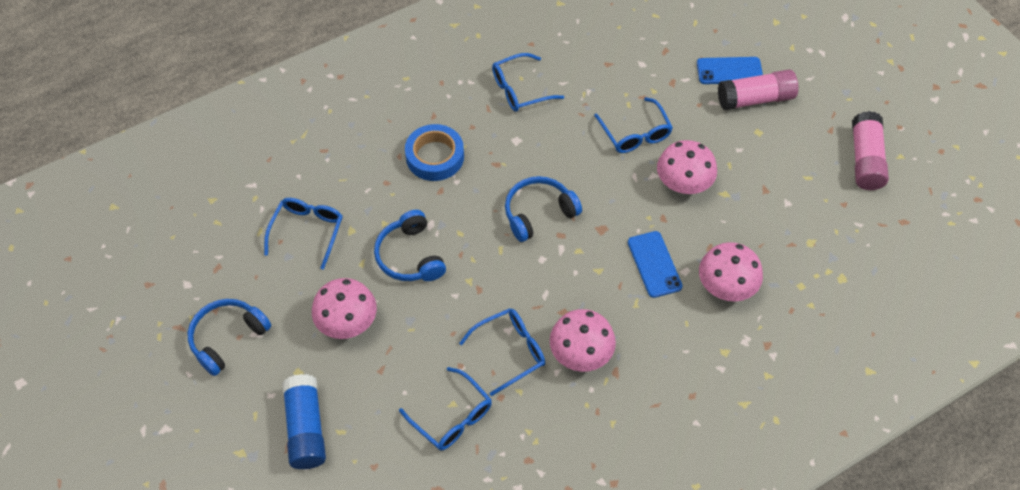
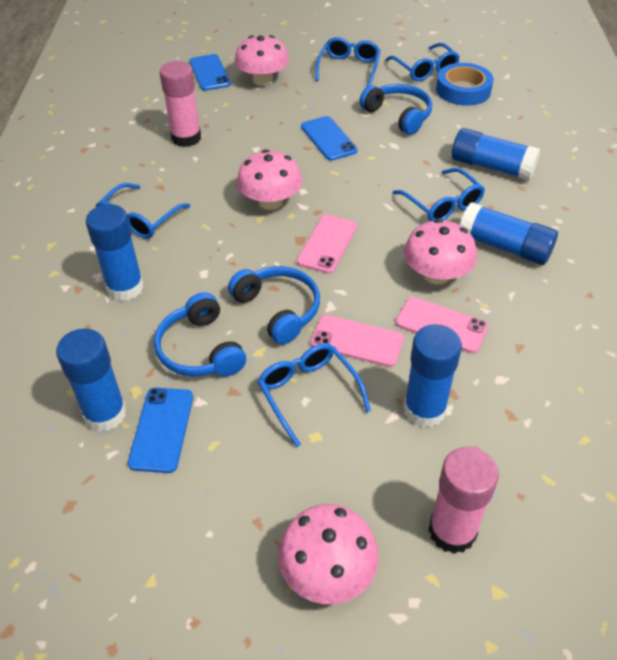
blue glue stick: 1 -> 5
blue phone: 2 -> 3
pink phone: 0 -> 3

